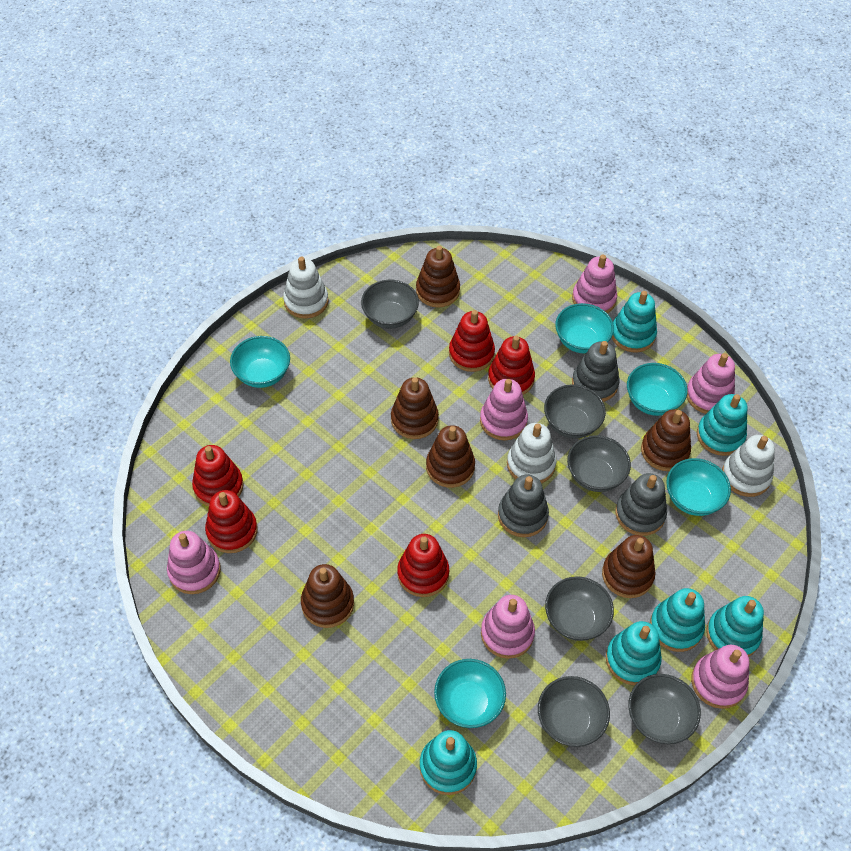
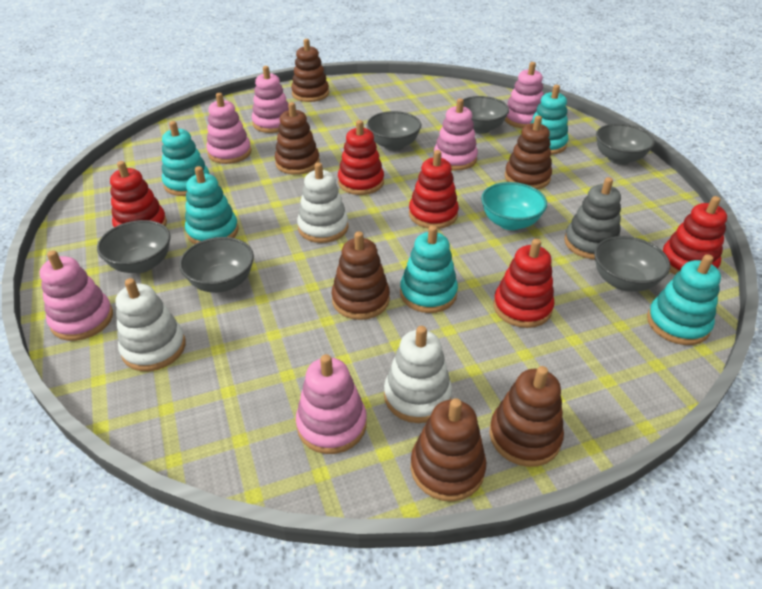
grey stacking toy: 3 -> 1
turquoise bowl: 5 -> 1
turquoise stacking toy: 6 -> 5

